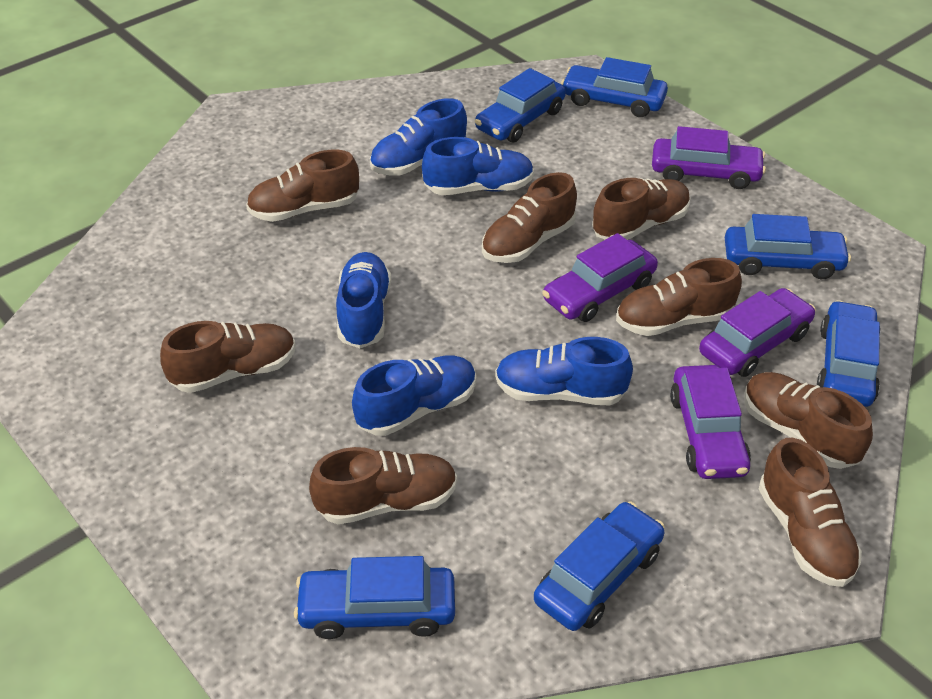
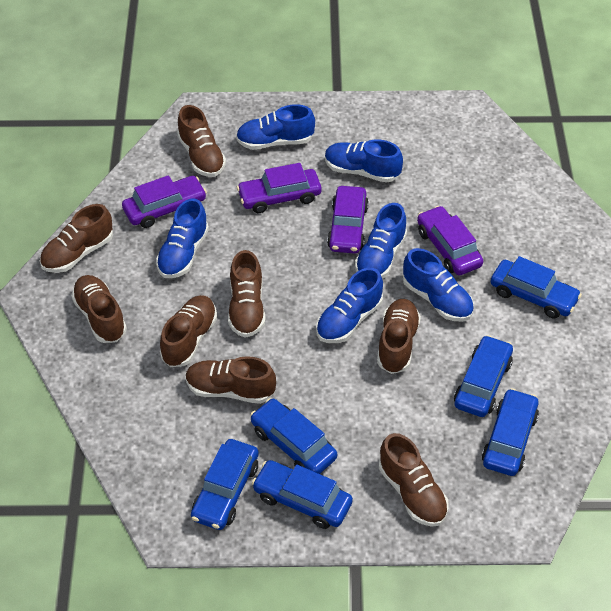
blue shoe: 5 -> 6

